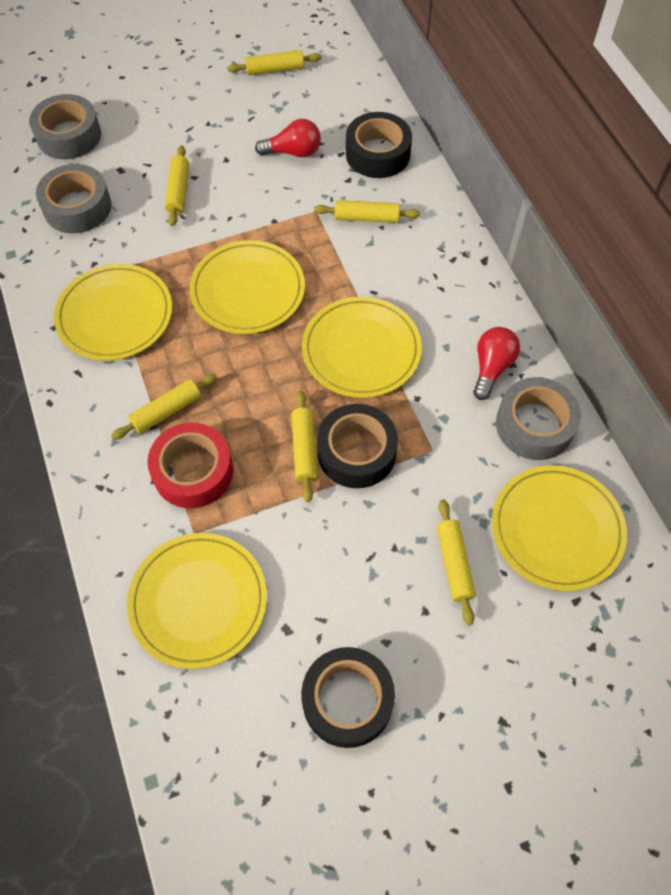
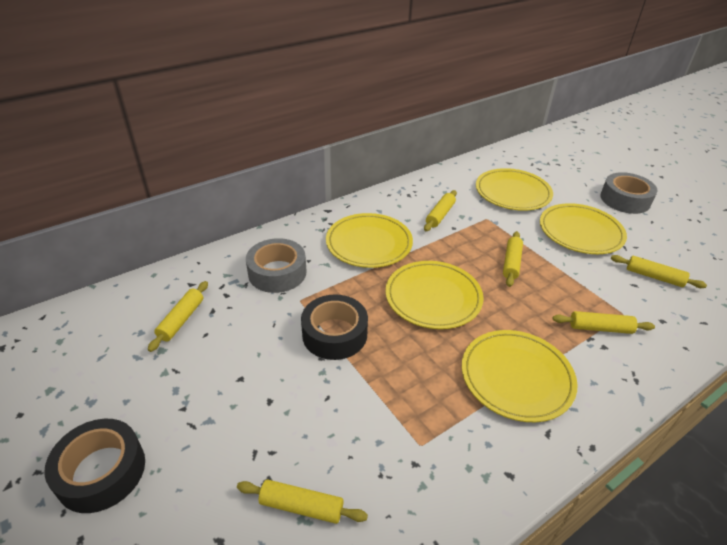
black tape: 3 -> 2
grey tape: 3 -> 2
red light bulb: 2 -> 0
red tape: 1 -> 0

